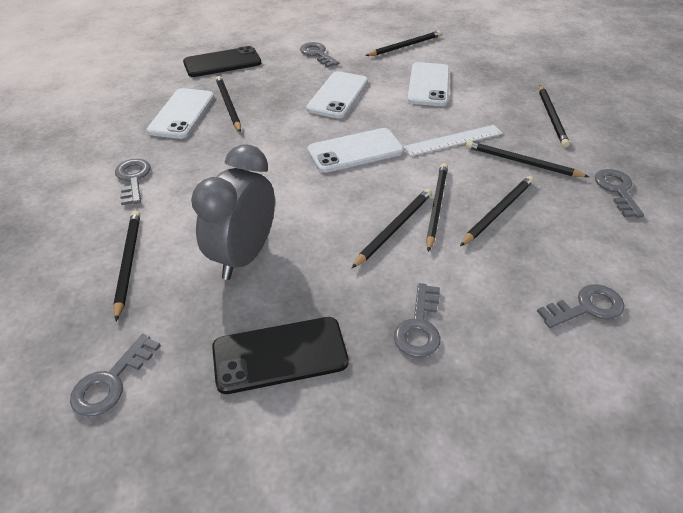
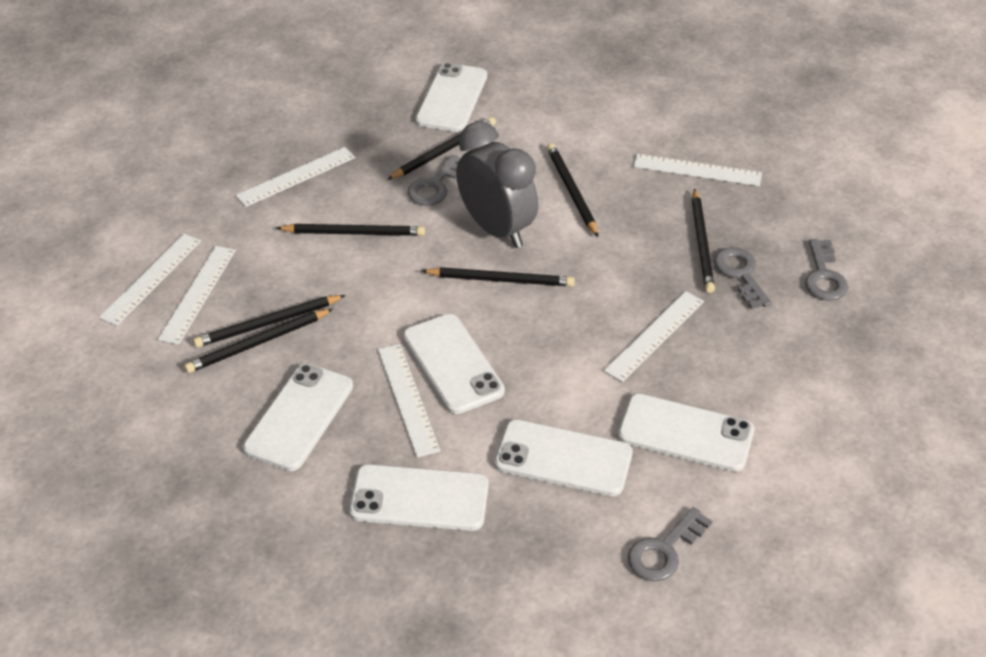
black pencil: 8 -> 7
black phone: 2 -> 0
grey key: 6 -> 4
white phone: 4 -> 6
white ruler: 1 -> 6

